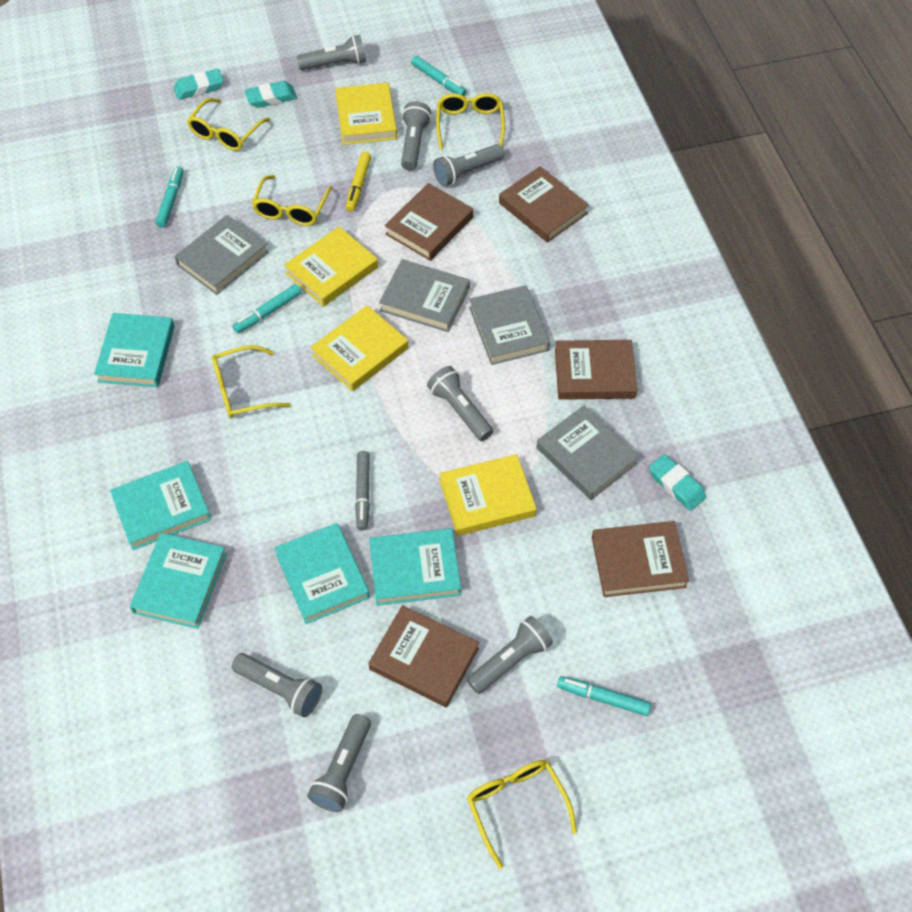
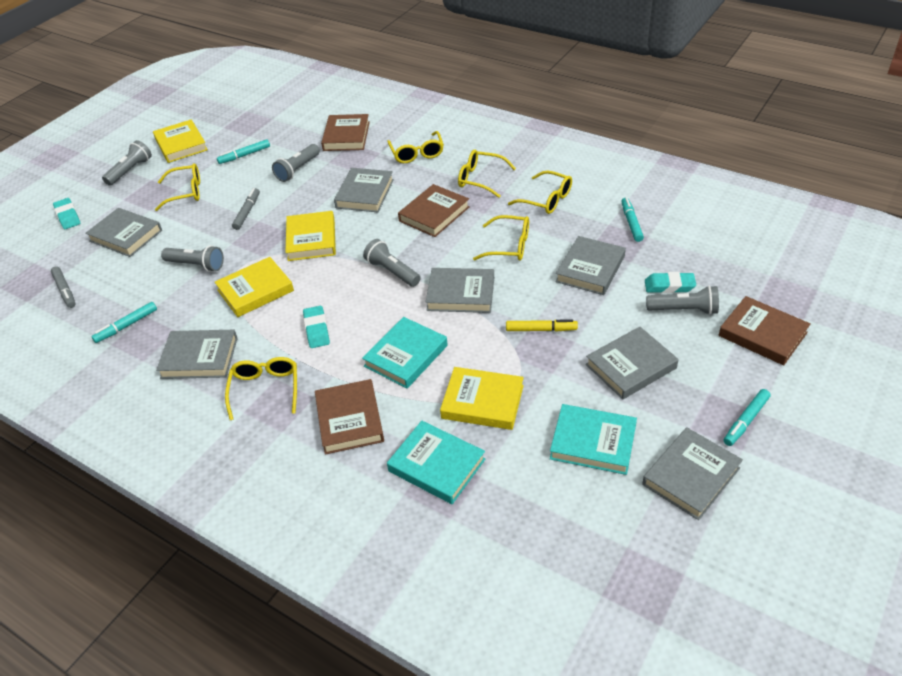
brown book: 5 -> 4
grey book: 4 -> 7
grey flashlight: 7 -> 5
grey marker: 1 -> 2
turquoise book: 5 -> 3
yellow glasses: 5 -> 6

